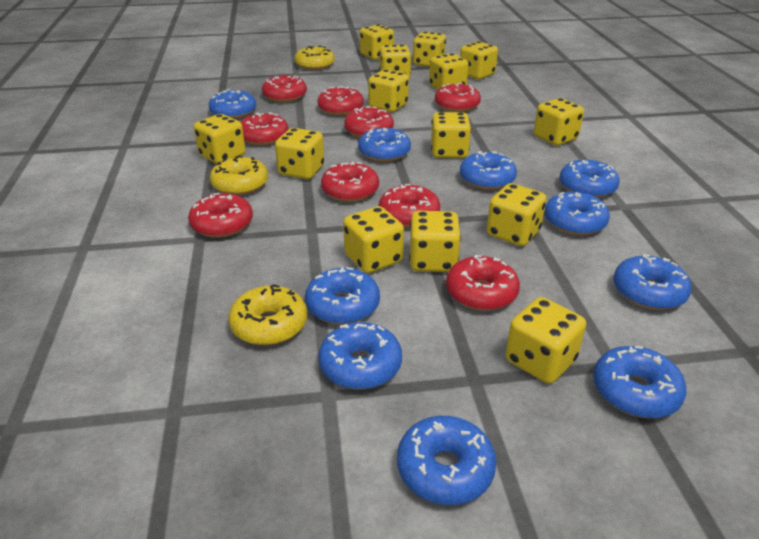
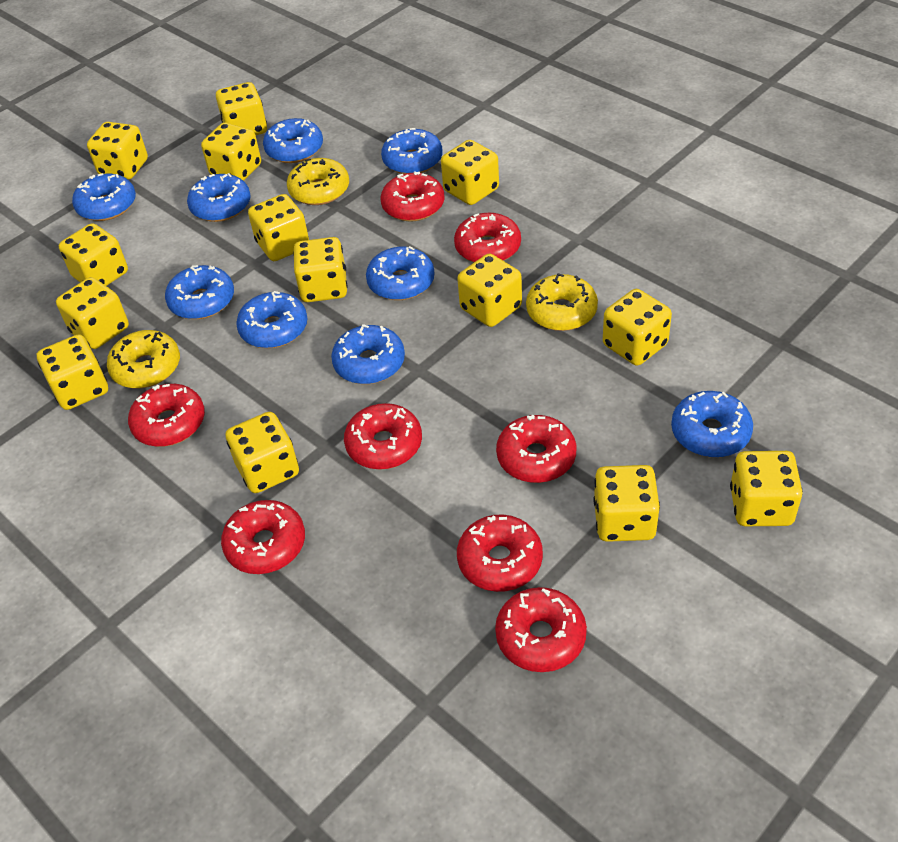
blue donut: 10 -> 9
red donut: 9 -> 8

